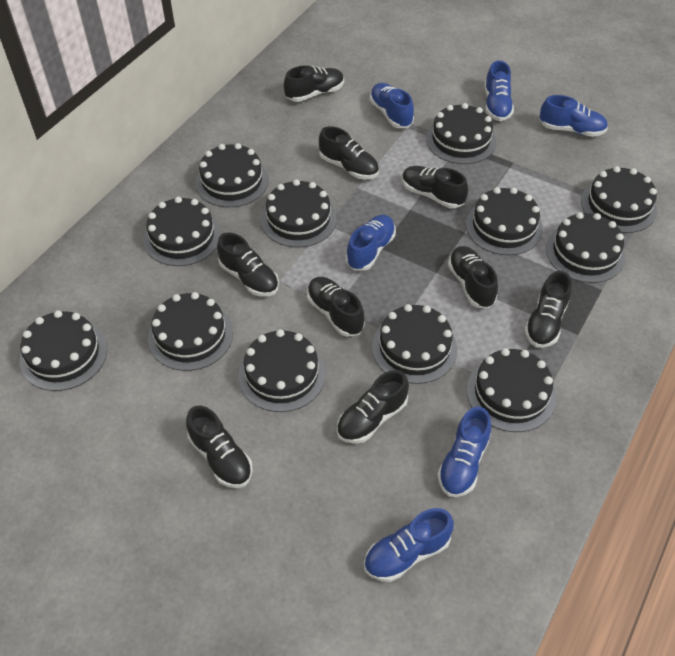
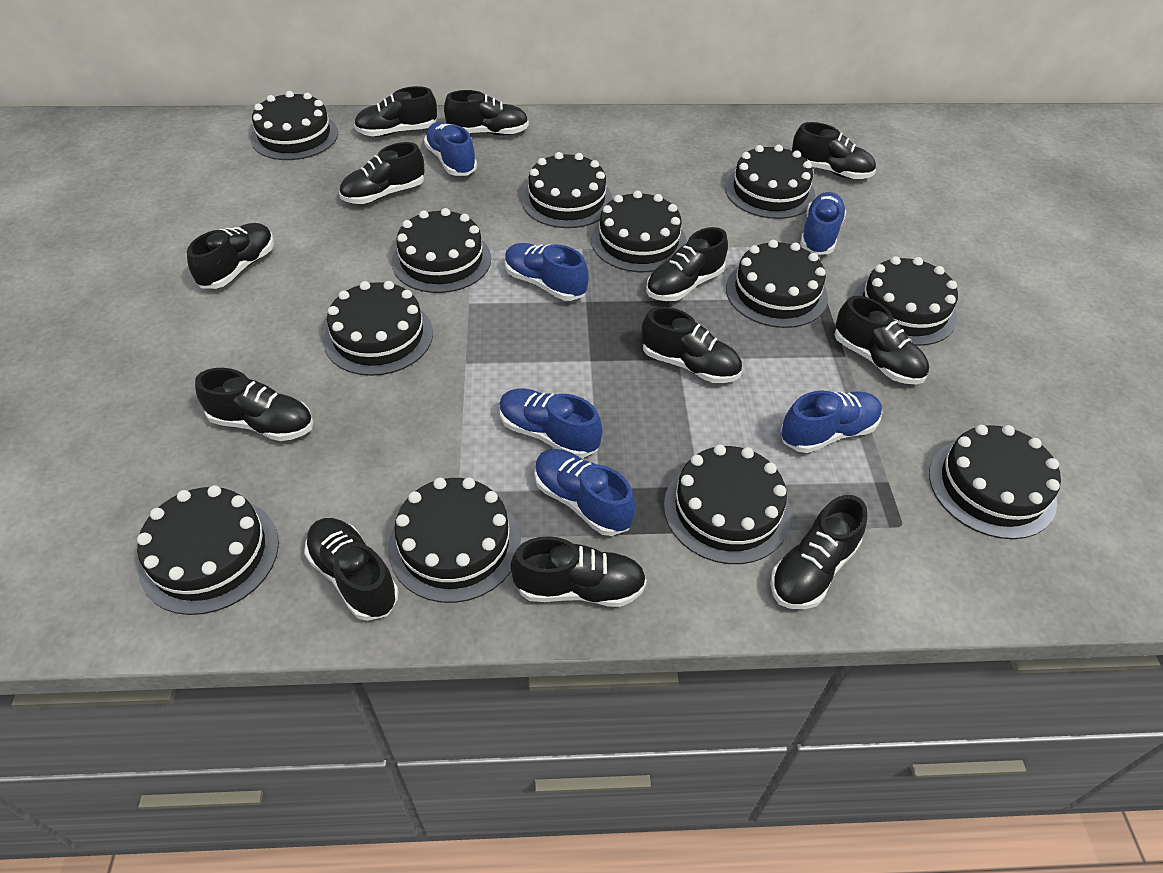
black shoe: 9 -> 12

